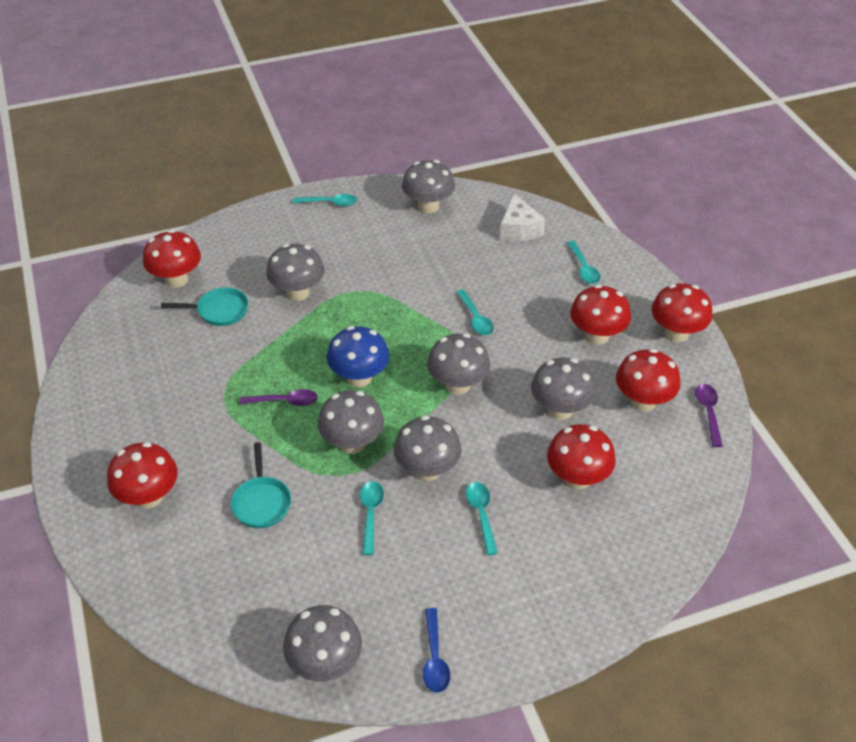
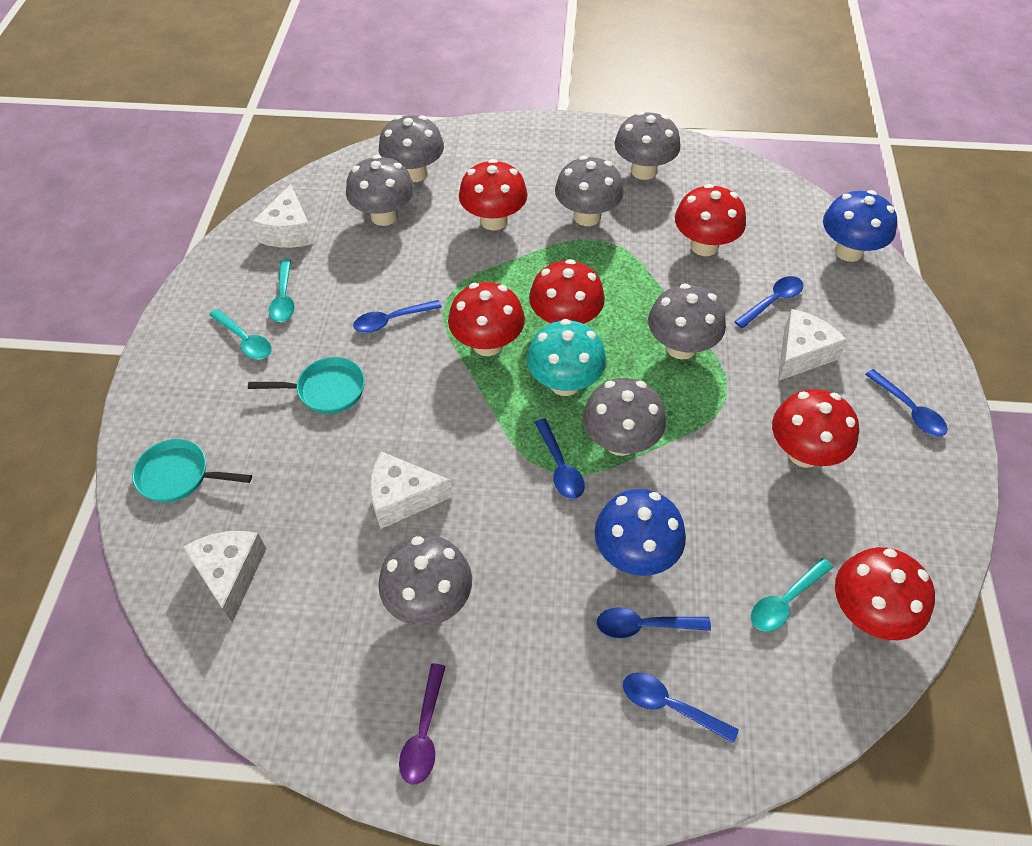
blue mushroom: 1 -> 2
blue spoon: 1 -> 6
purple spoon: 2 -> 1
turquoise mushroom: 0 -> 1
turquoise spoon: 5 -> 3
white cheese: 1 -> 4

